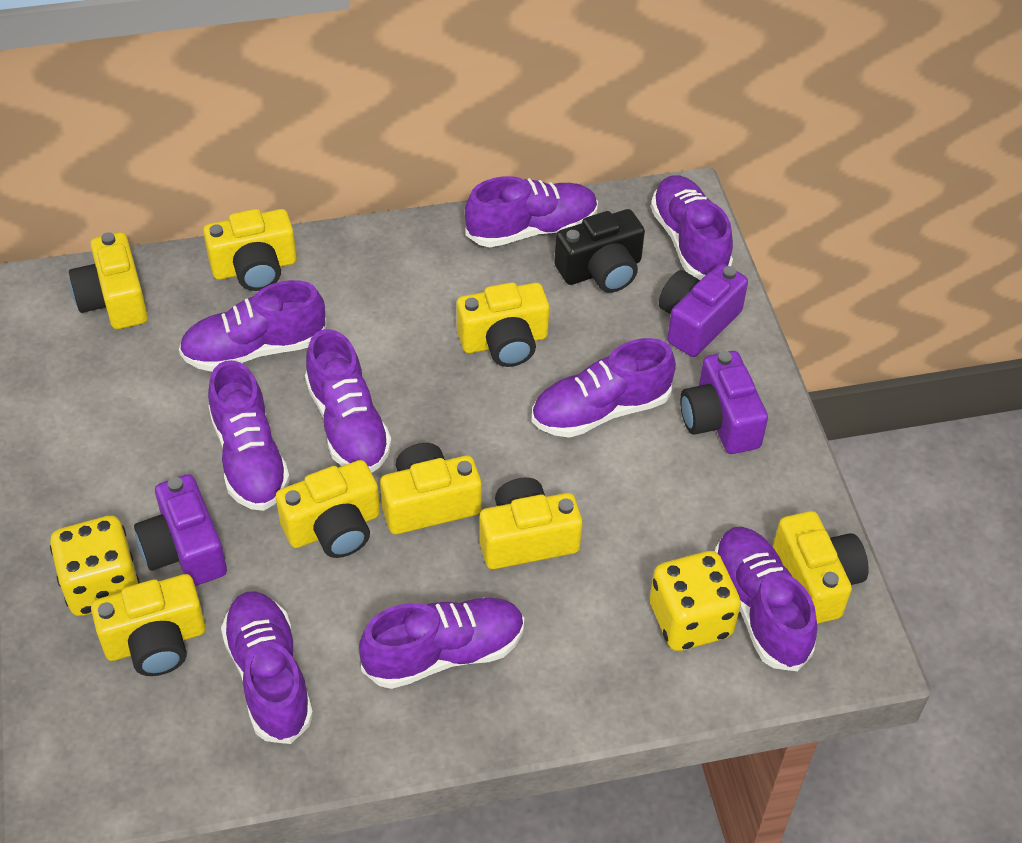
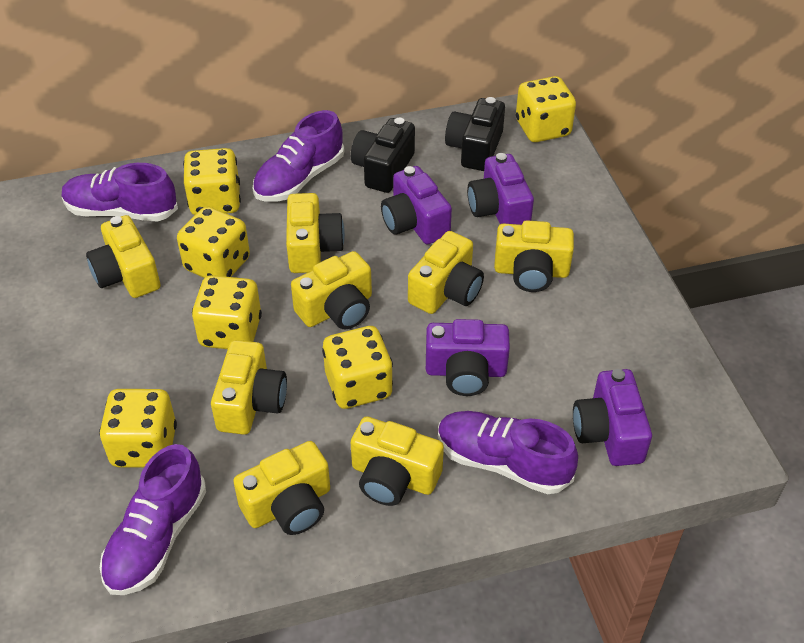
black camera: 1 -> 2
purple camera: 3 -> 4
purple shoe: 9 -> 4
yellow dice: 2 -> 6

